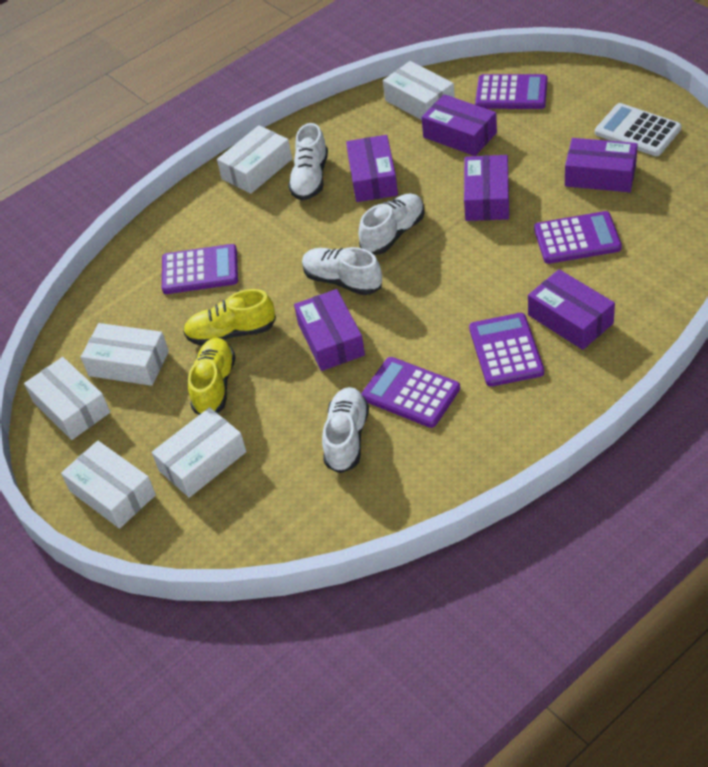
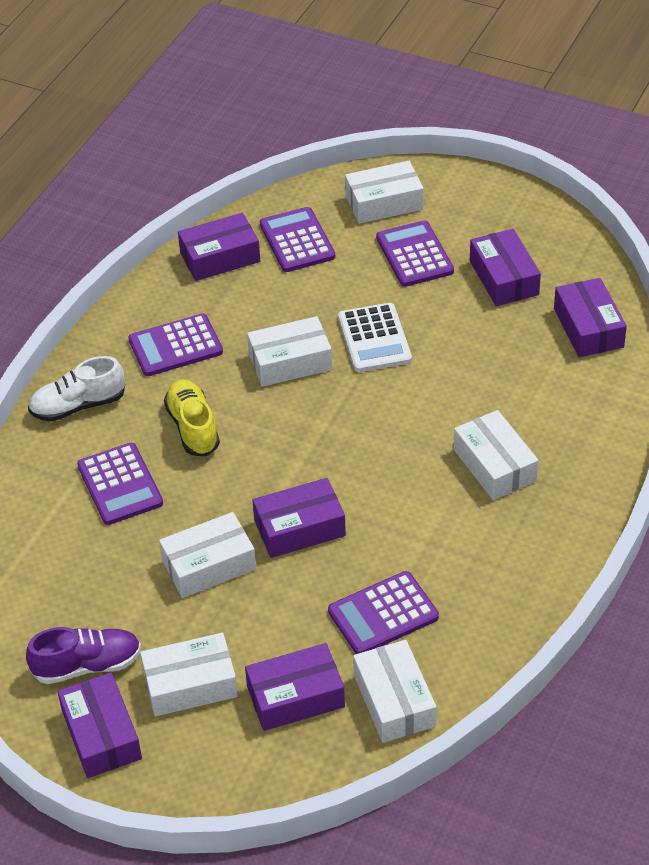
purple shoe: 0 -> 1
white shoe: 4 -> 1
yellow shoe: 2 -> 1

